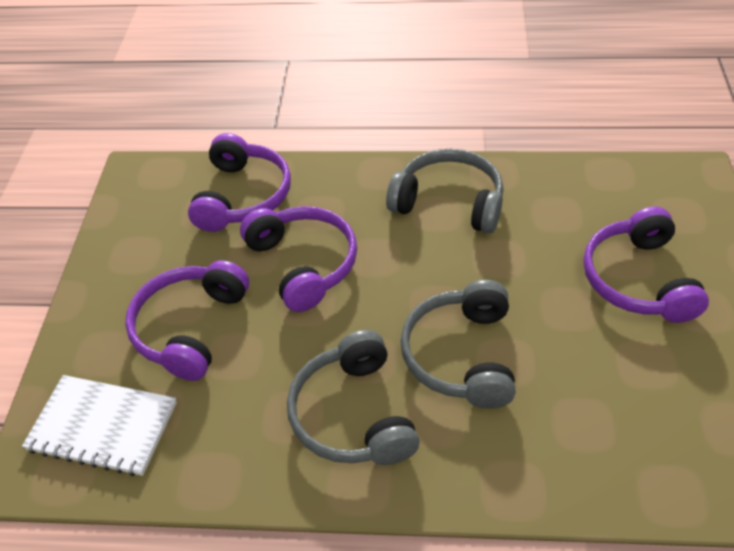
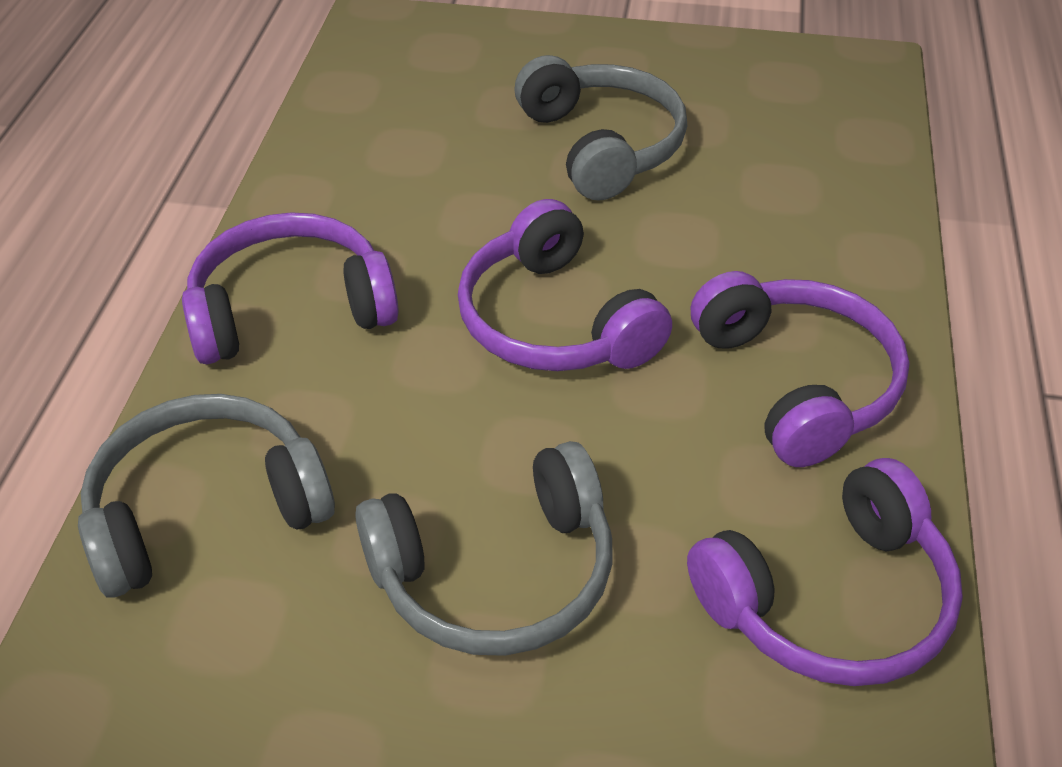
white notebook: 1 -> 0

